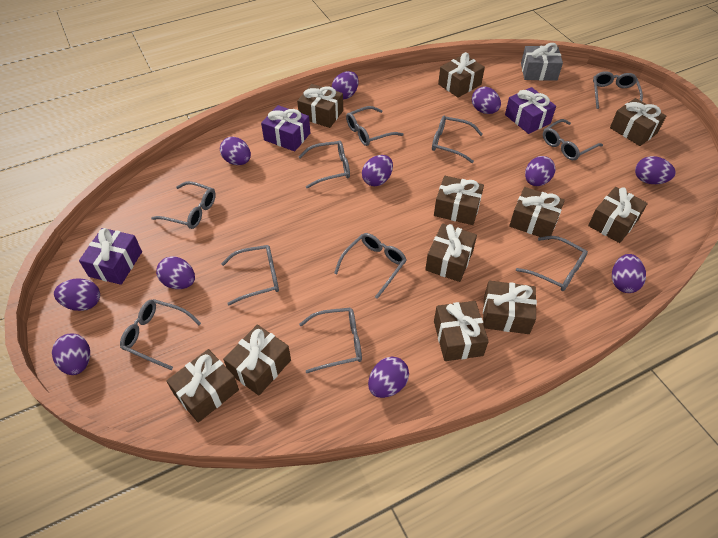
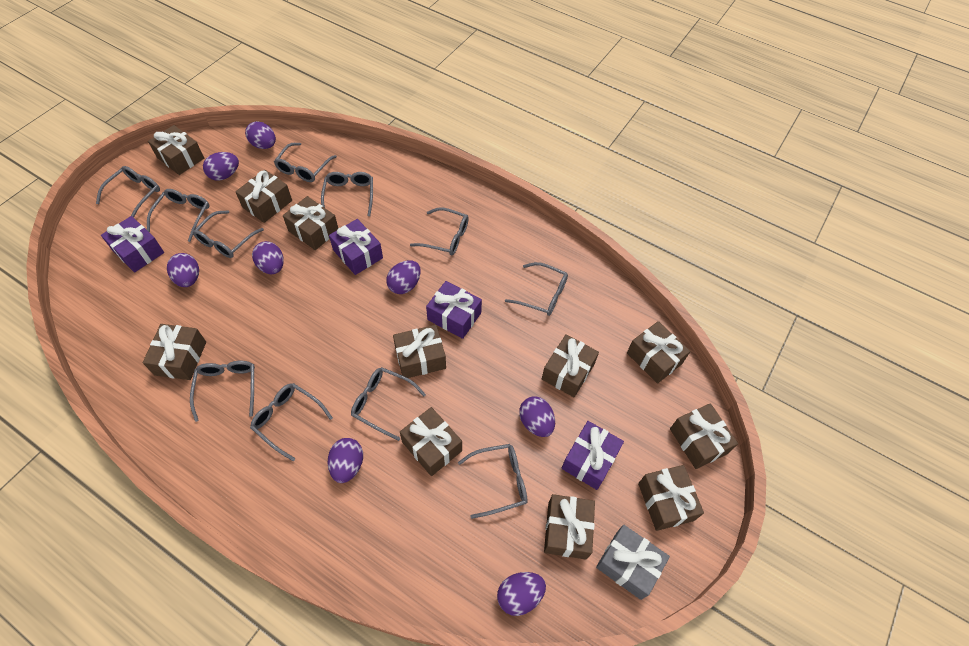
purple egg: 11 -> 8
purple gift: 3 -> 4

